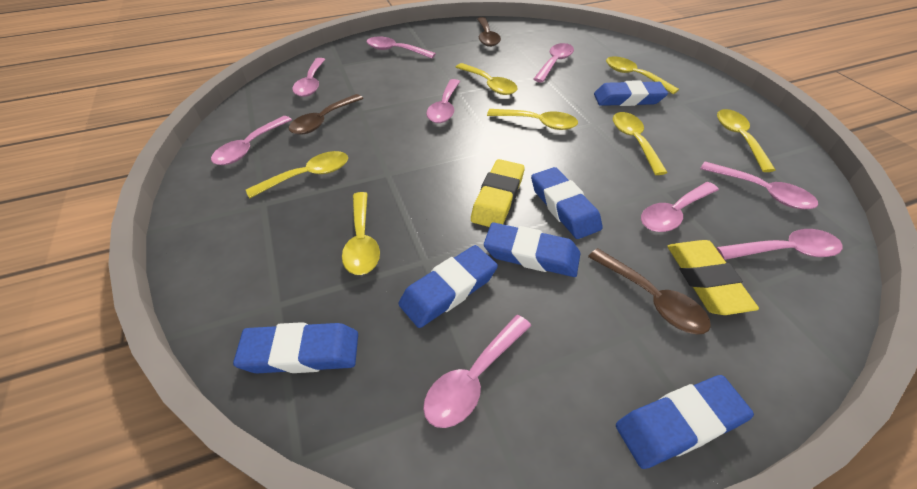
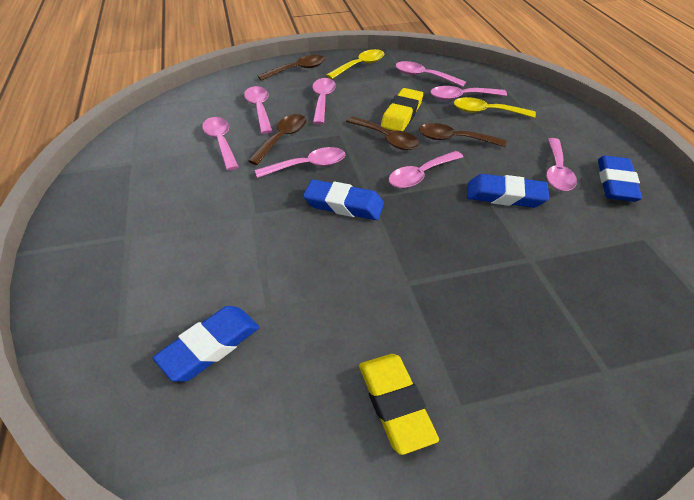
blue eraser: 6 -> 4
brown spoon: 3 -> 4
pink spoon: 9 -> 8
yellow spoon: 7 -> 2

